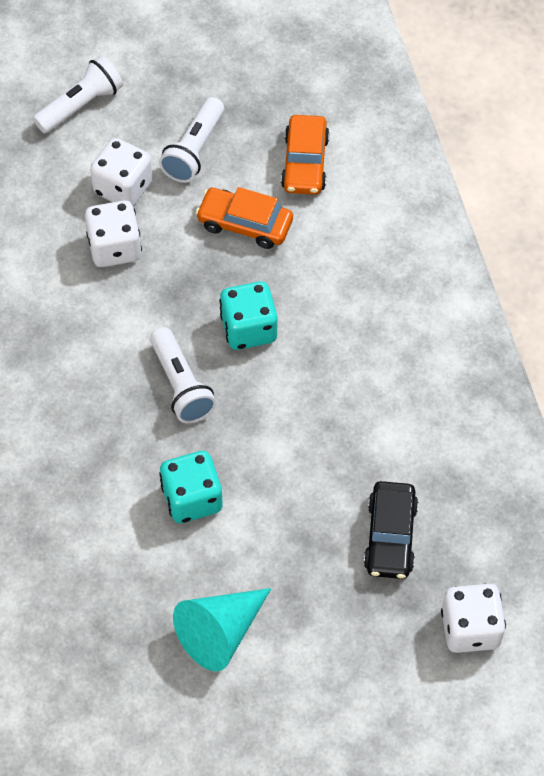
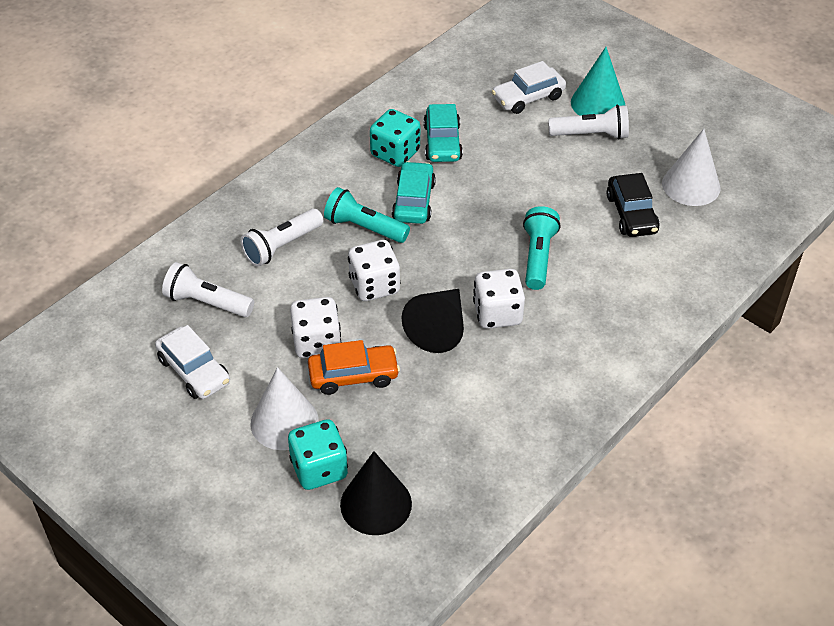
black cone: 0 -> 2
orange car: 2 -> 1
turquoise car: 0 -> 2
turquoise flashlight: 0 -> 2
white car: 0 -> 2
white cone: 0 -> 2

